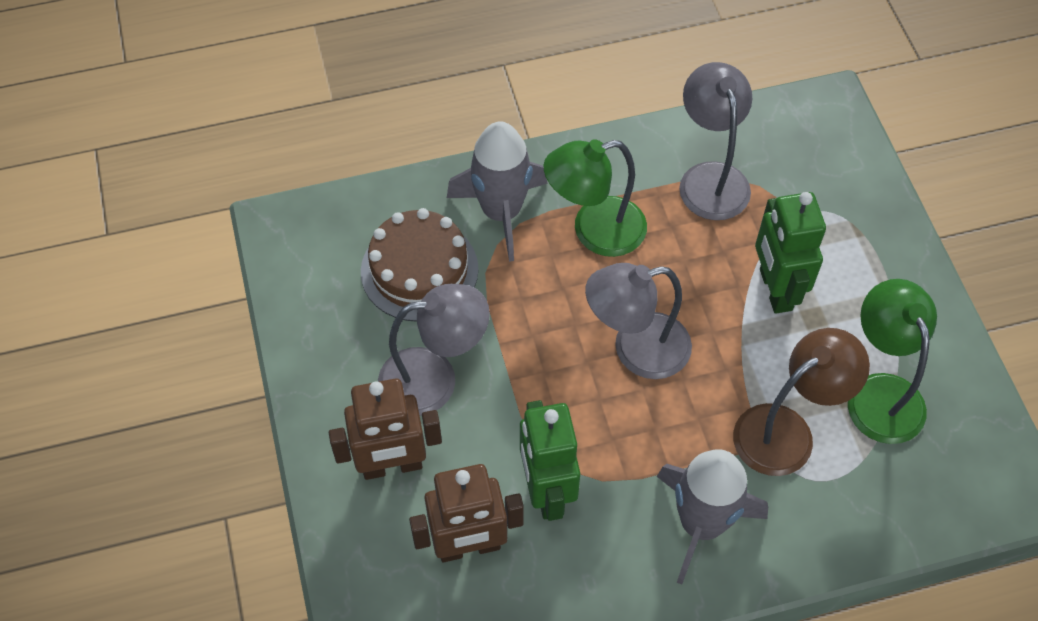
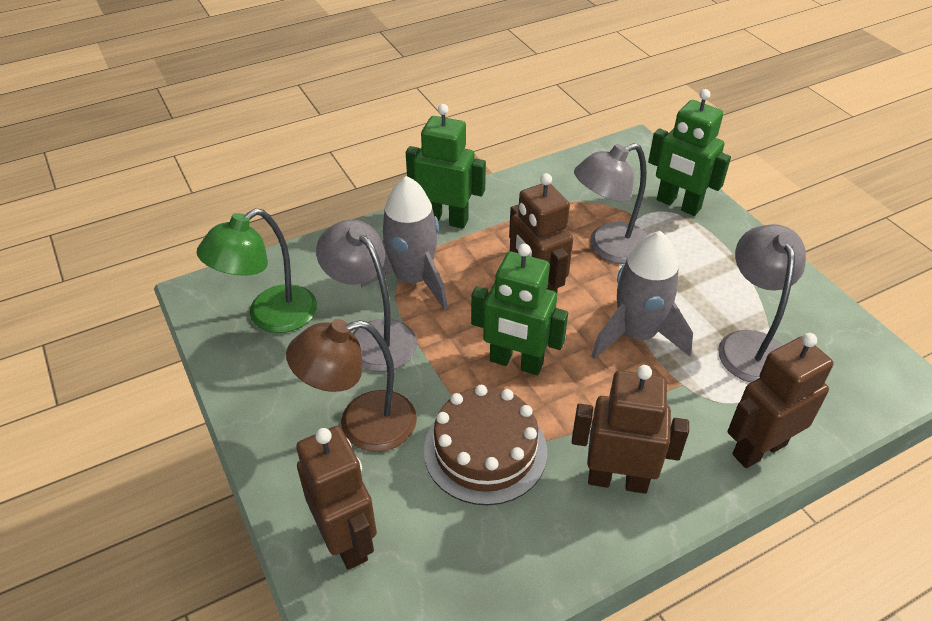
brown robot: 2 -> 4
green lamp: 2 -> 1
green robot: 2 -> 3

